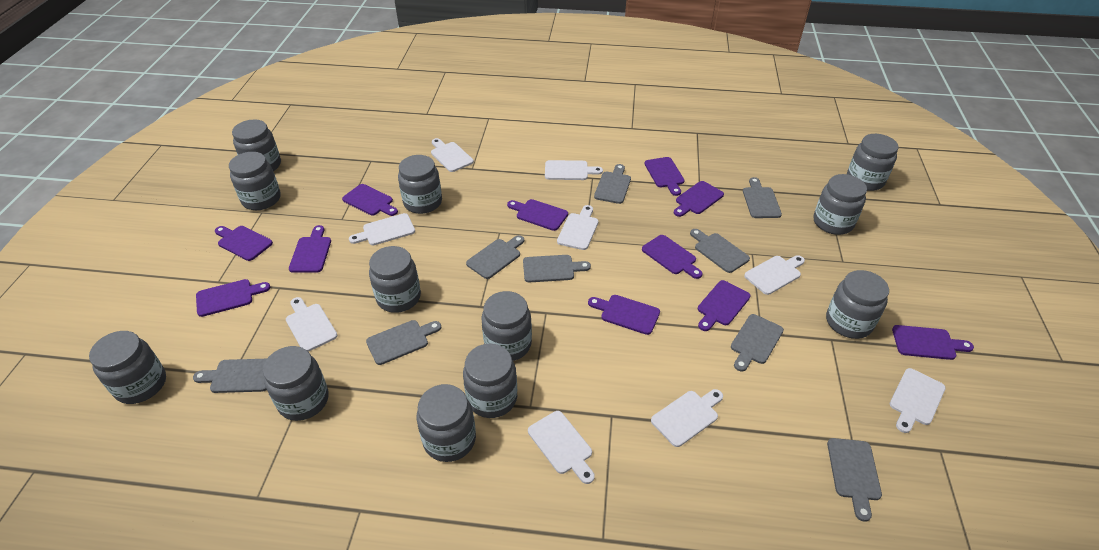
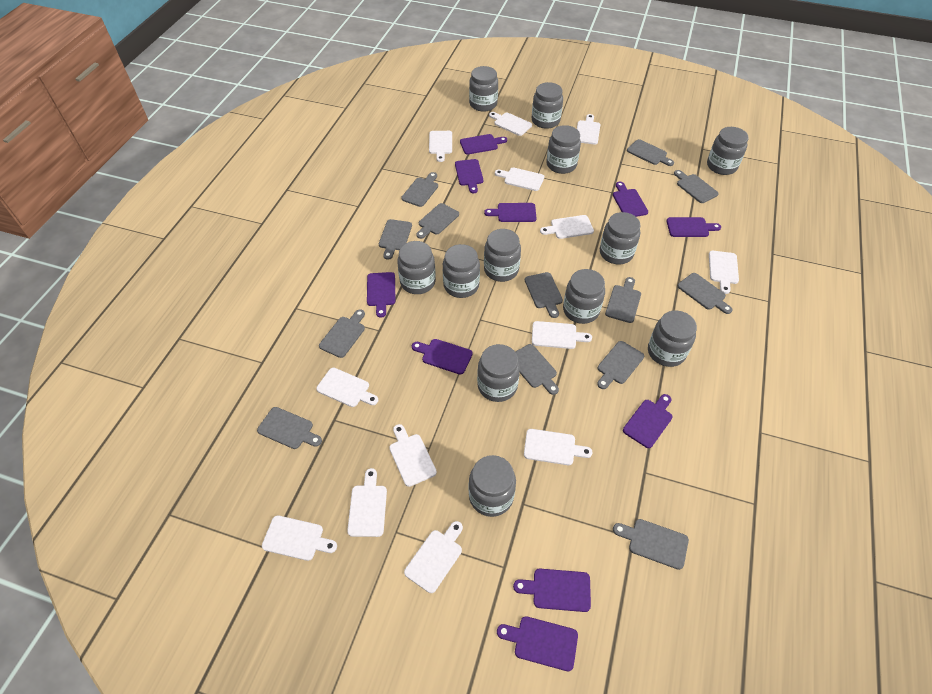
grey cutting board: 9 -> 13
purple cutting board: 11 -> 10
white cutting board: 9 -> 13

